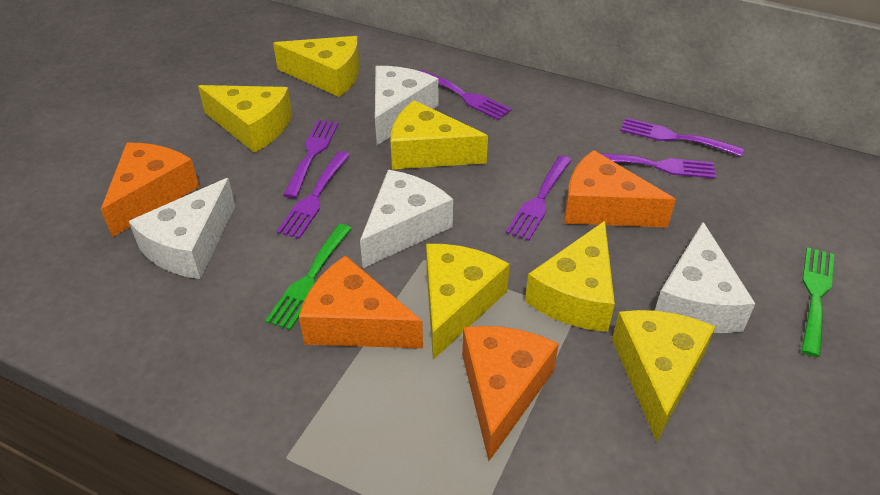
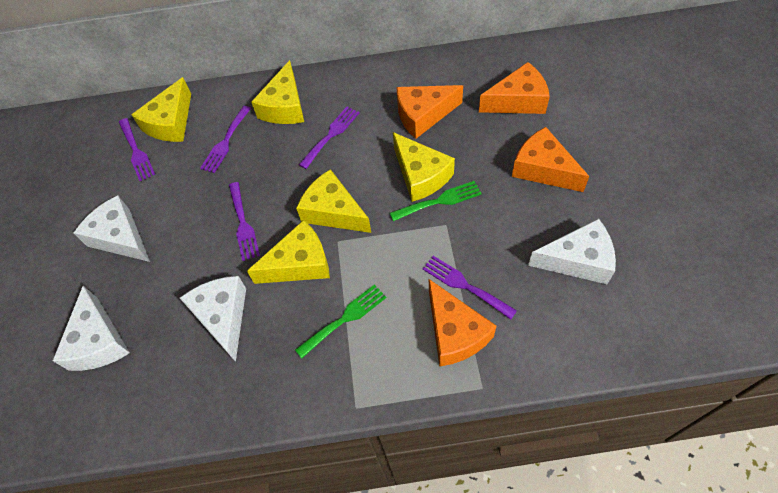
purple fork: 6 -> 5
yellow cheese: 6 -> 5

